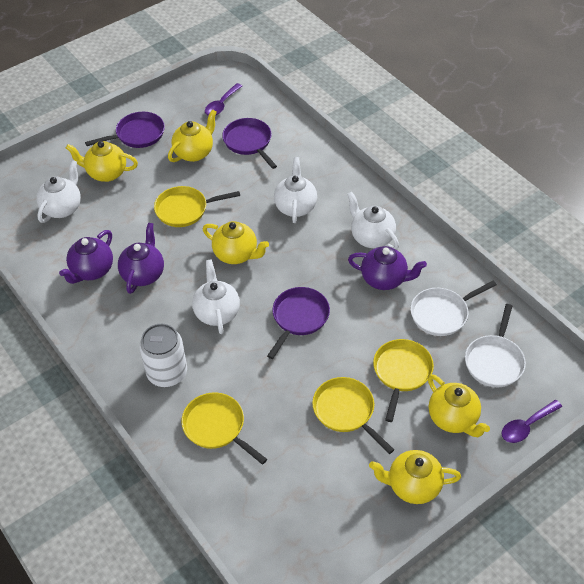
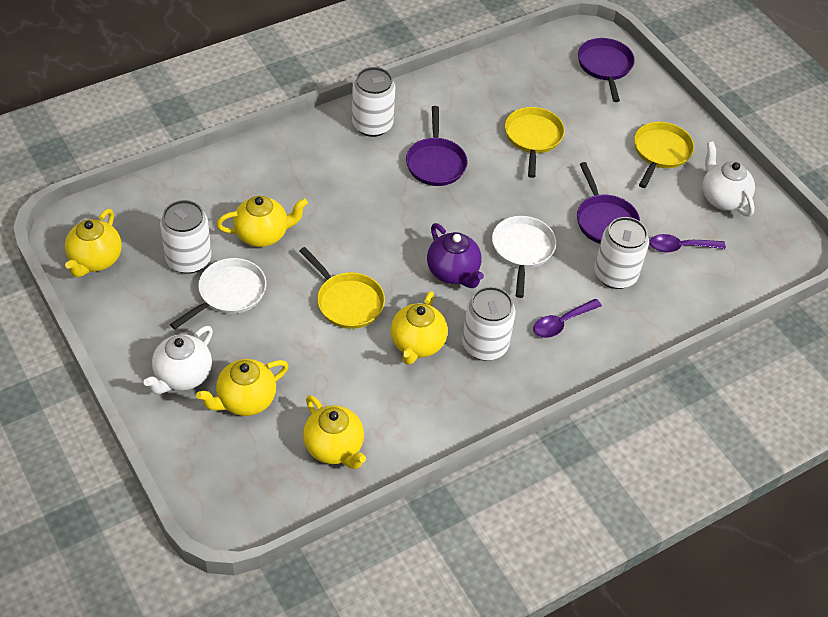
purple teapot: 3 -> 1
white can: 1 -> 4
white teapot: 4 -> 2
yellow pan: 4 -> 3

